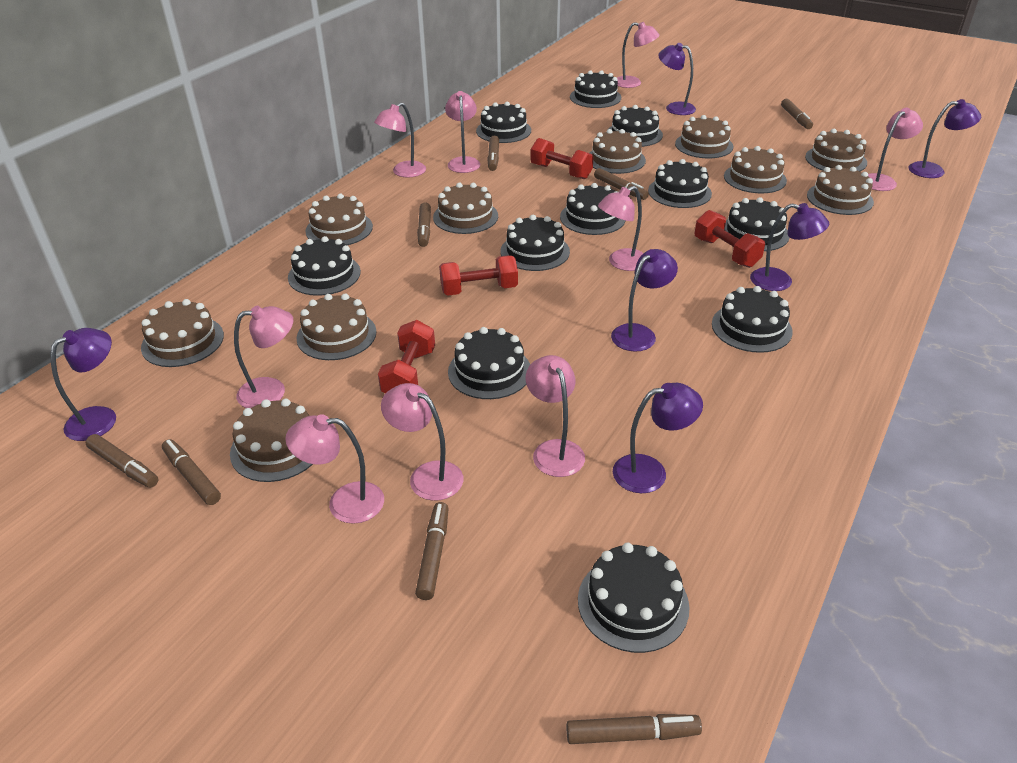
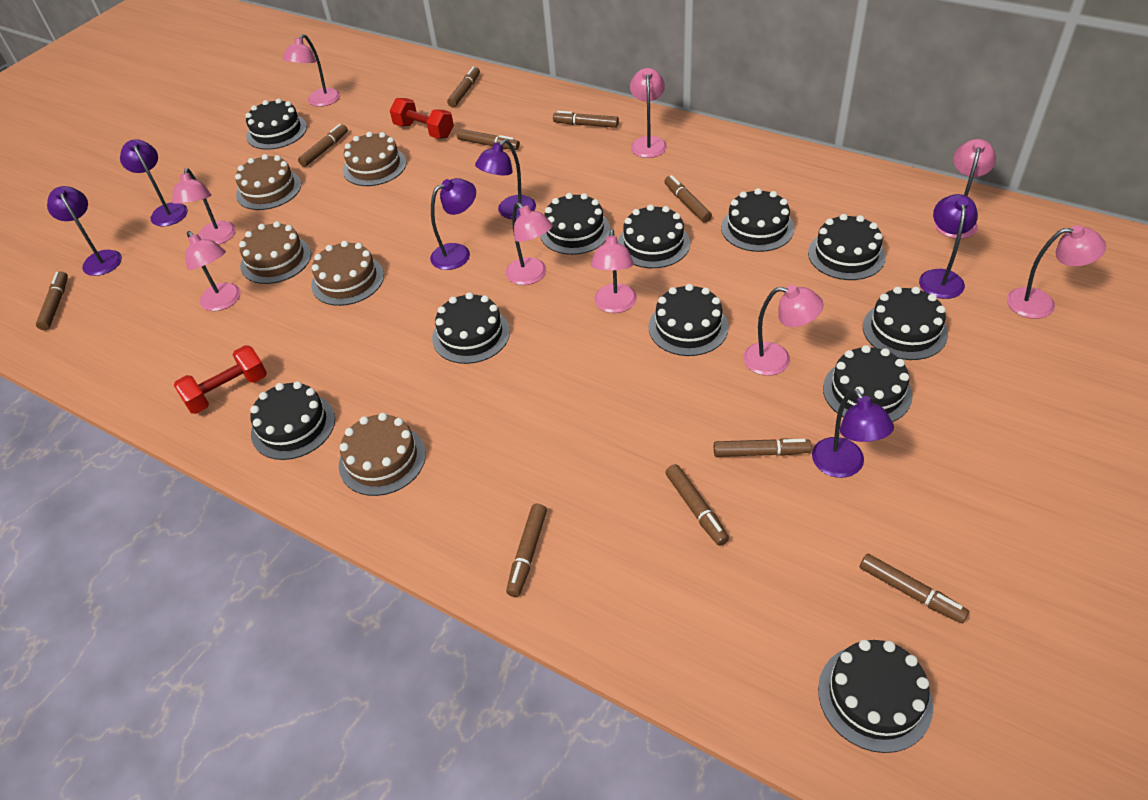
brown cake: 10 -> 5
brown marker: 8 -> 10
red dumbbell: 4 -> 2

